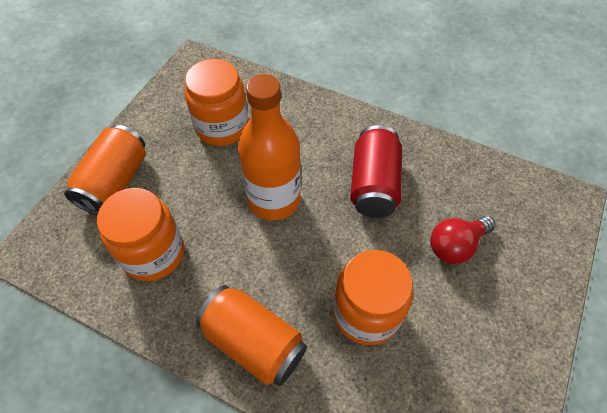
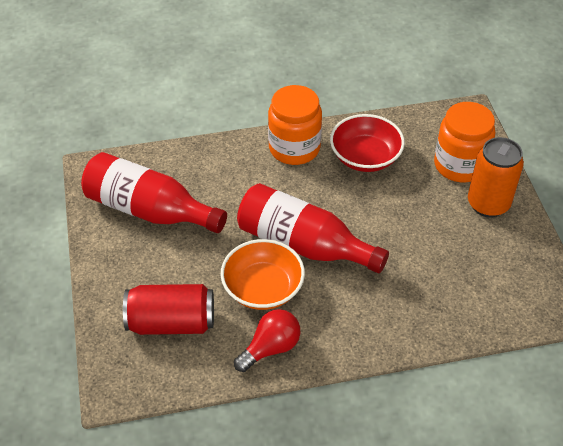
orange bottle: 1 -> 0
orange bowl: 0 -> 1
orange can: 2 -> 1
orange jar: 3 -> 2
red bottle: 0 -> 2
red bowl: 0 -> 1

